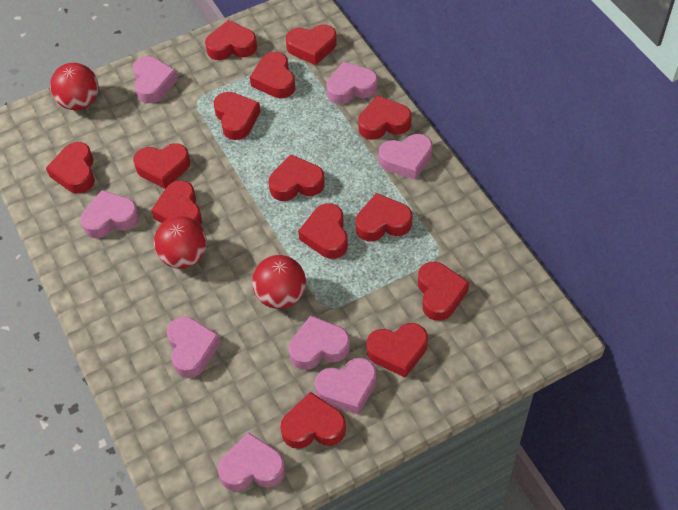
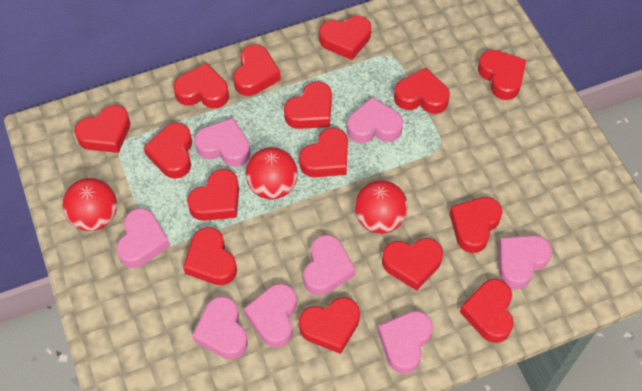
red heart: 14 -> 15

